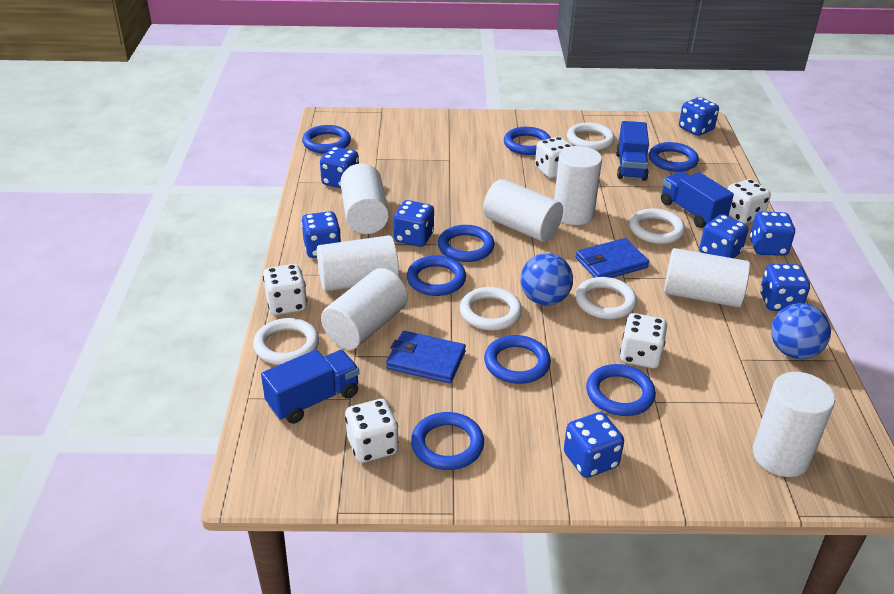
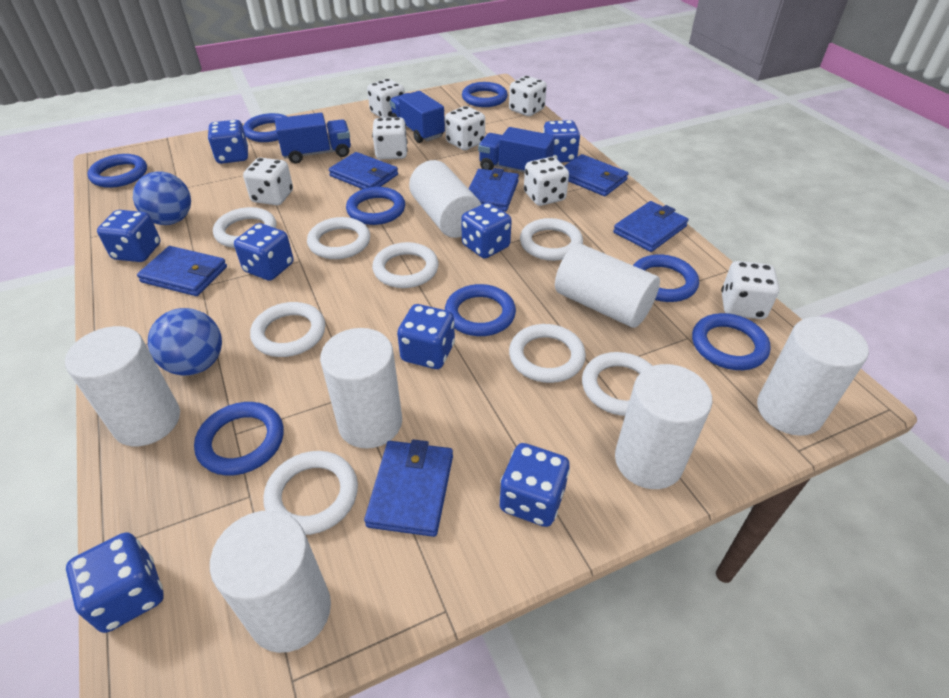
blue wallet: 2 -> 6
white dice: 5 -> 7
white ring: 5 -> 8

